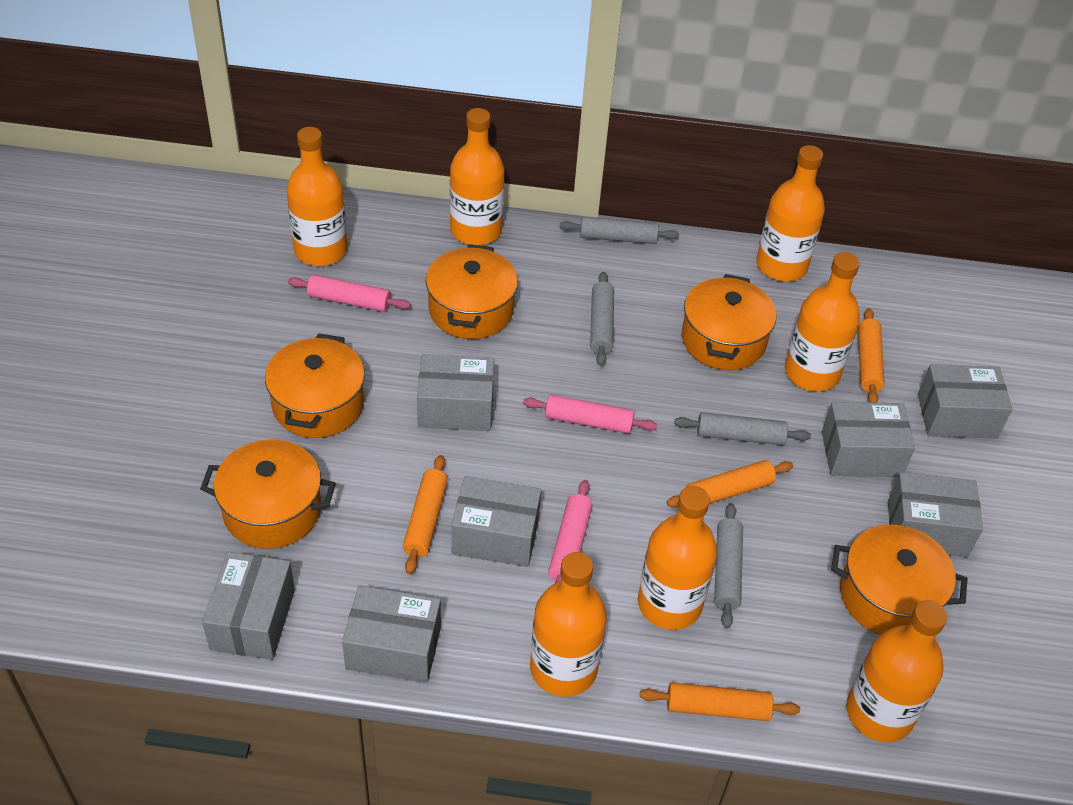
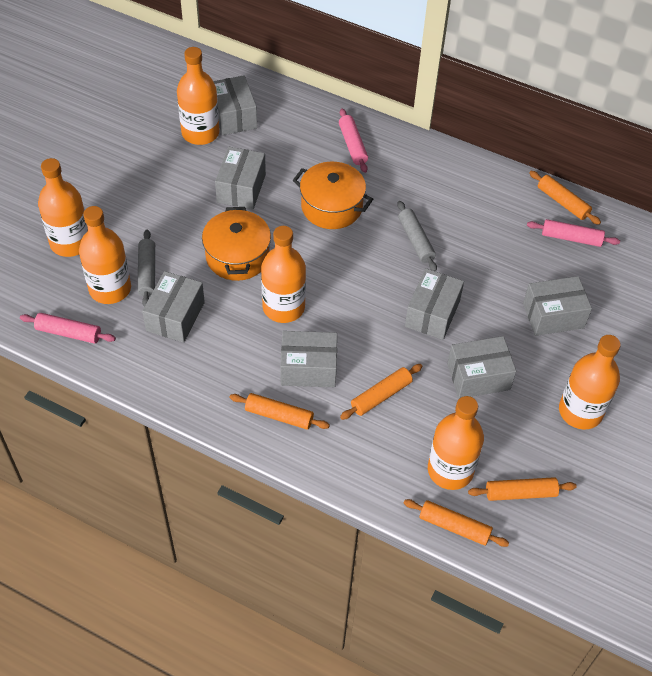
grey rolling pin: 4 -> 2
orange bottle: 7 -> 6
orange pot: 5 -> 2
orange rolling pin: 4 -> 5

